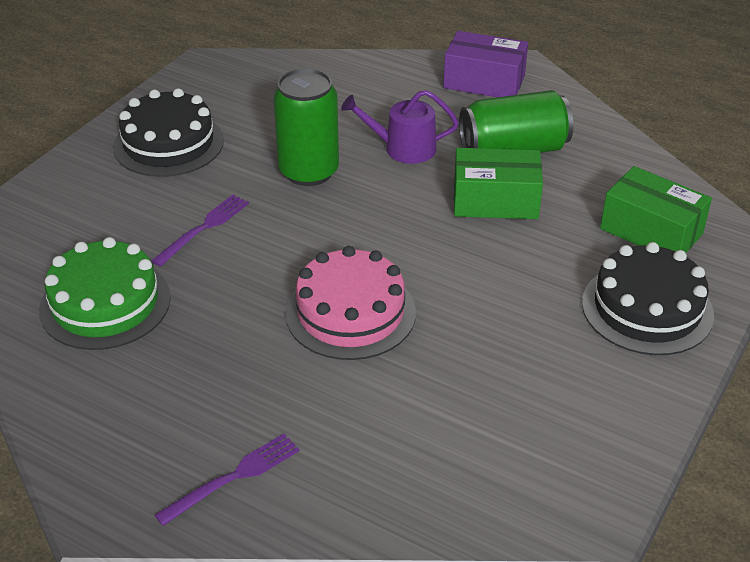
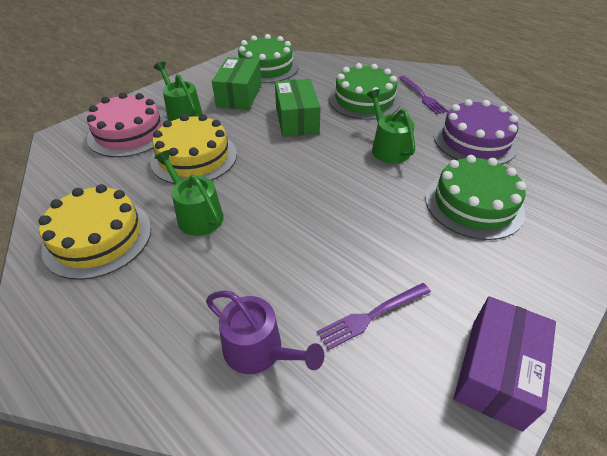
black cake: 2 -> 0
green cake: 1 -> 3
green can: 2 -> 0
green watering can: 0 -> 3
purple cake: 0 -> 1
yellow cake: 0 -> 2

